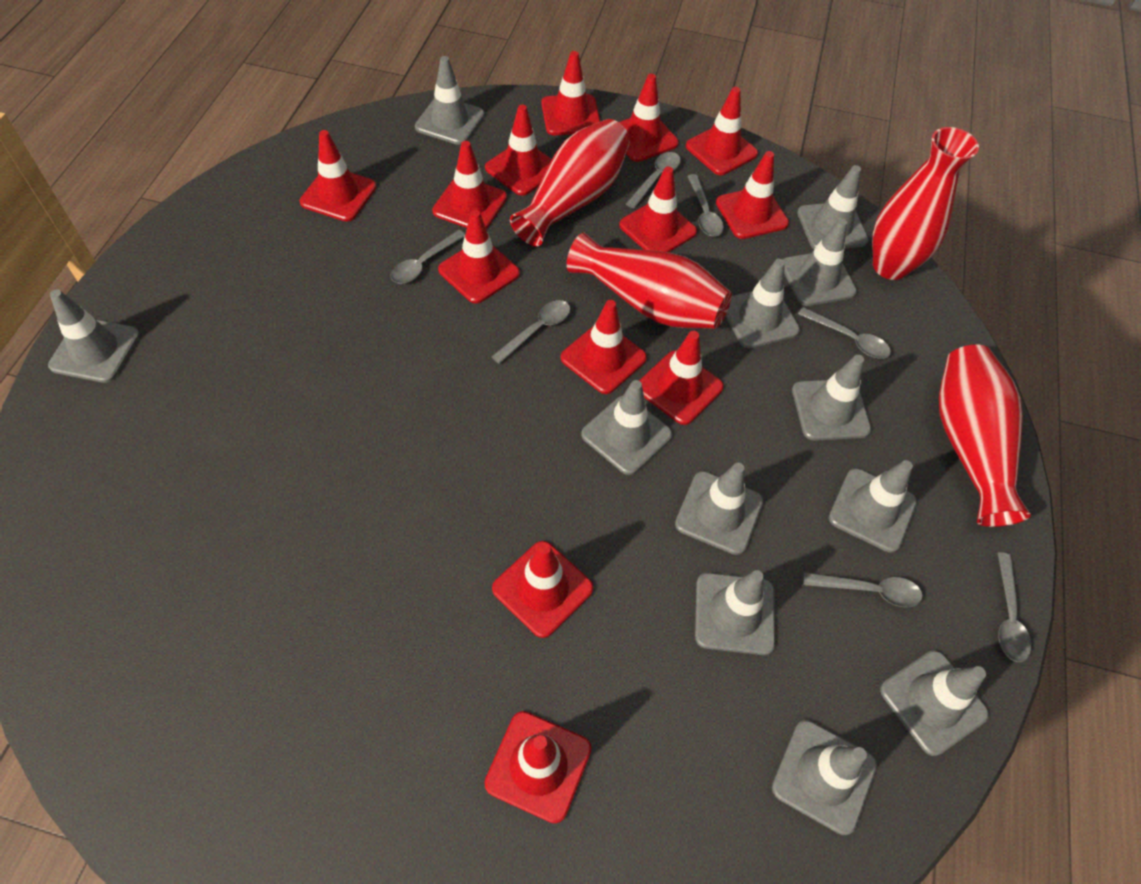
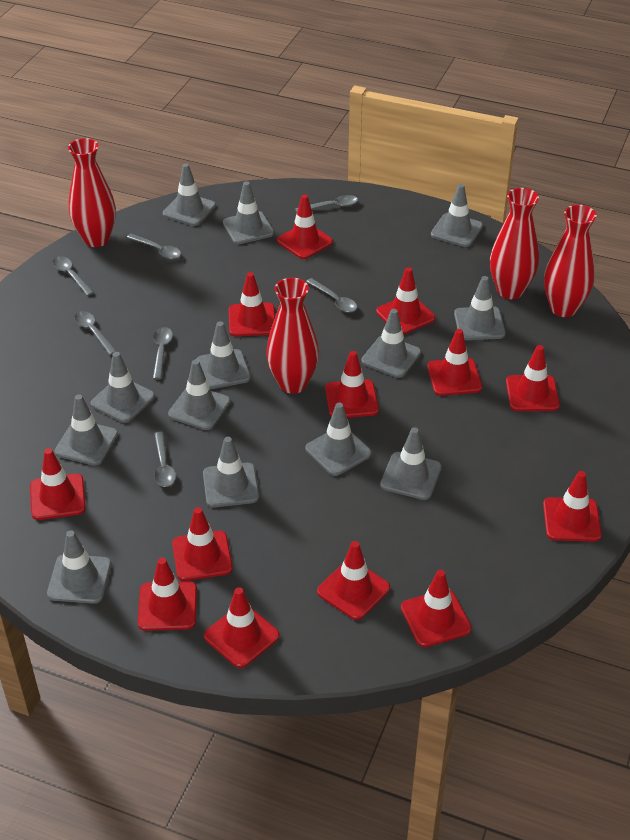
grey traffic cone: 12 -> 13

